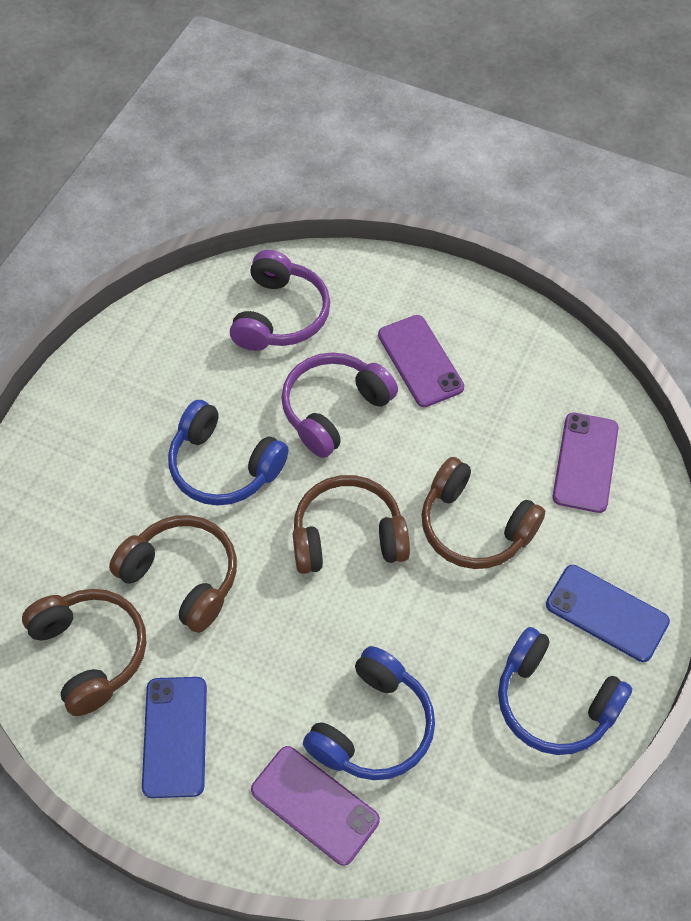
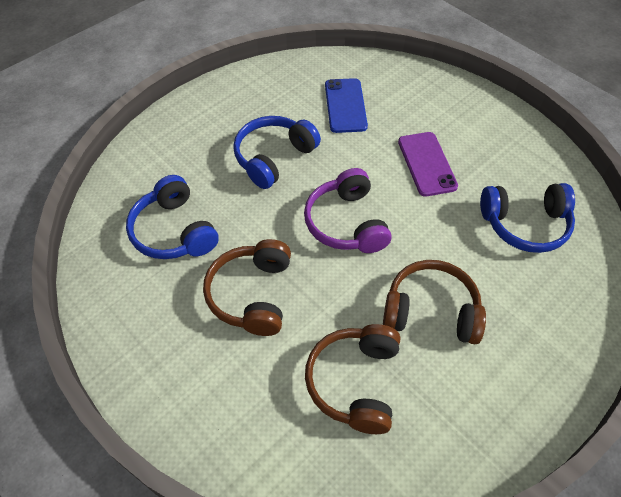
blue phone: 2 -> 1
brown headphones: 4 -> 3
purple headphones: 2 -> 1
purple phone: 3 -> 1

